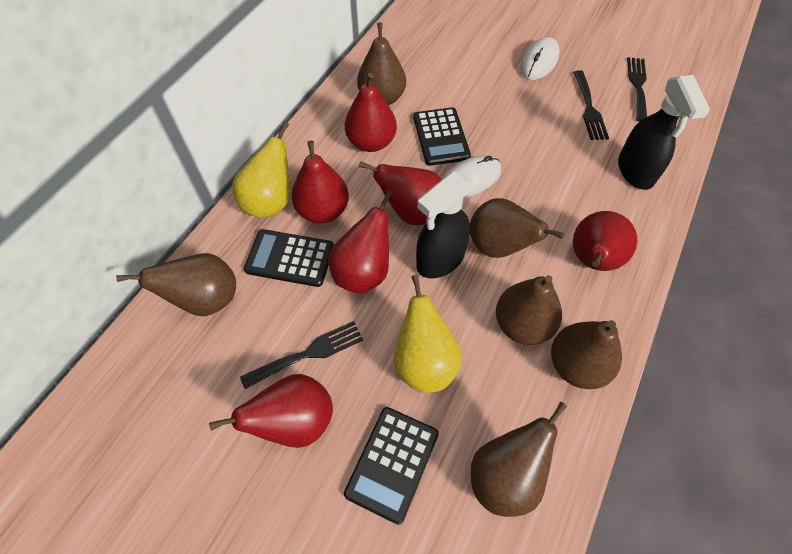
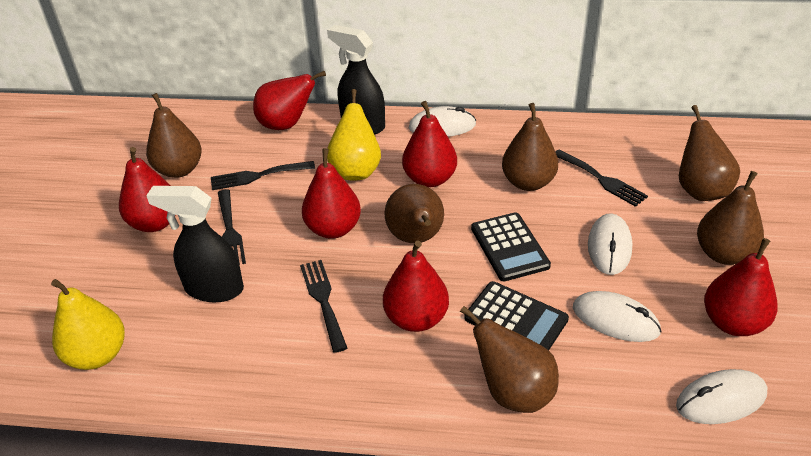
black calculator: 3 -> 2
black fork: 3 -> 4
white mouse: 2 -> 4

